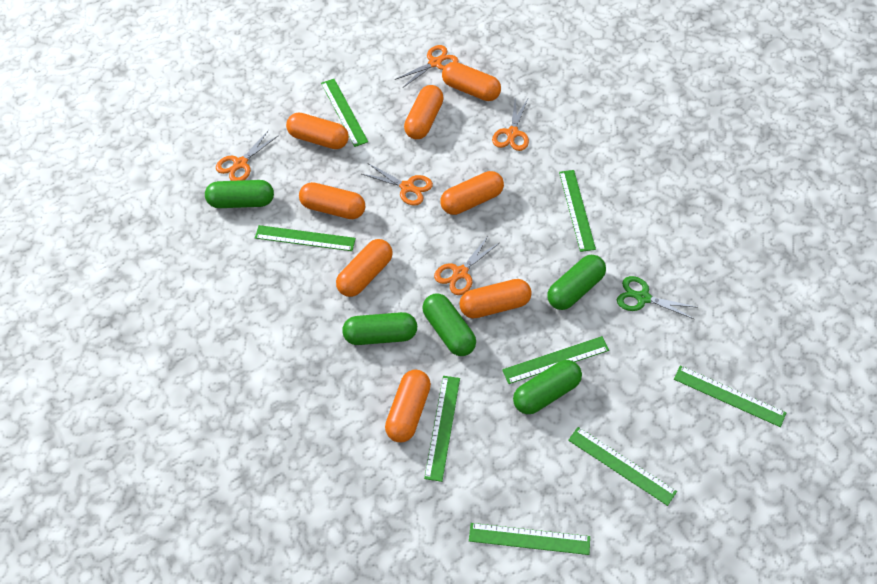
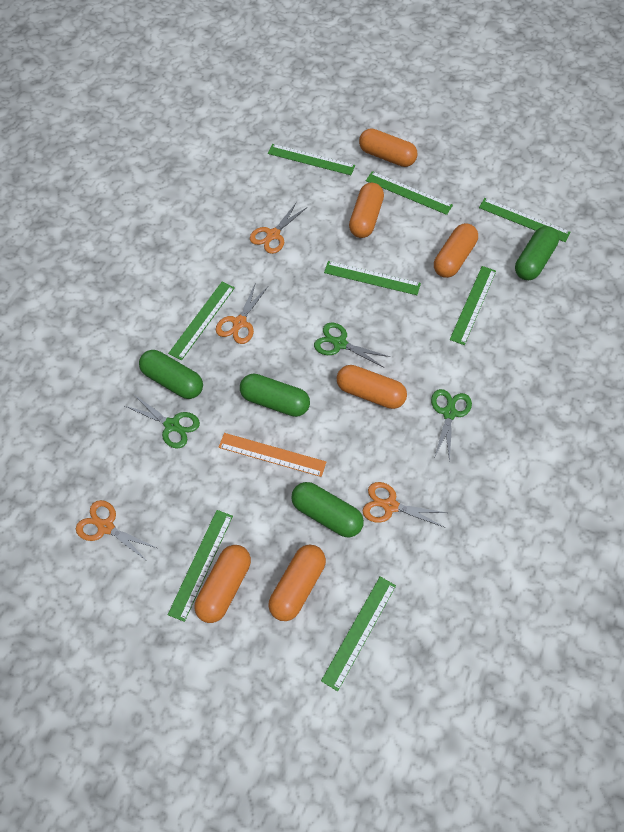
green capsule: 5 -> 4
green scissors: 1 -> 3
orange capsule: 8 -> 6
orange ruler: 0 -> 1
orange scissors: 5 -> 4

